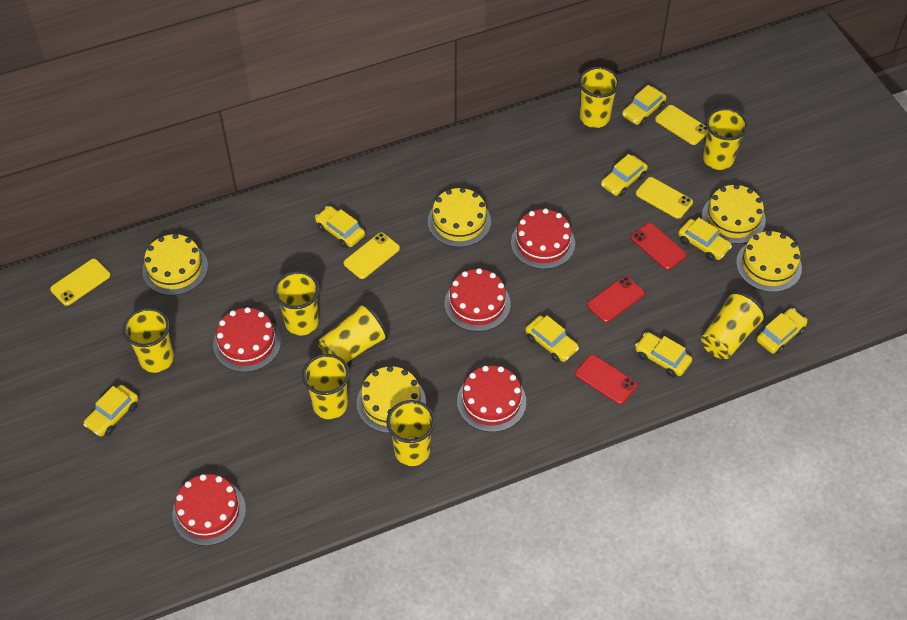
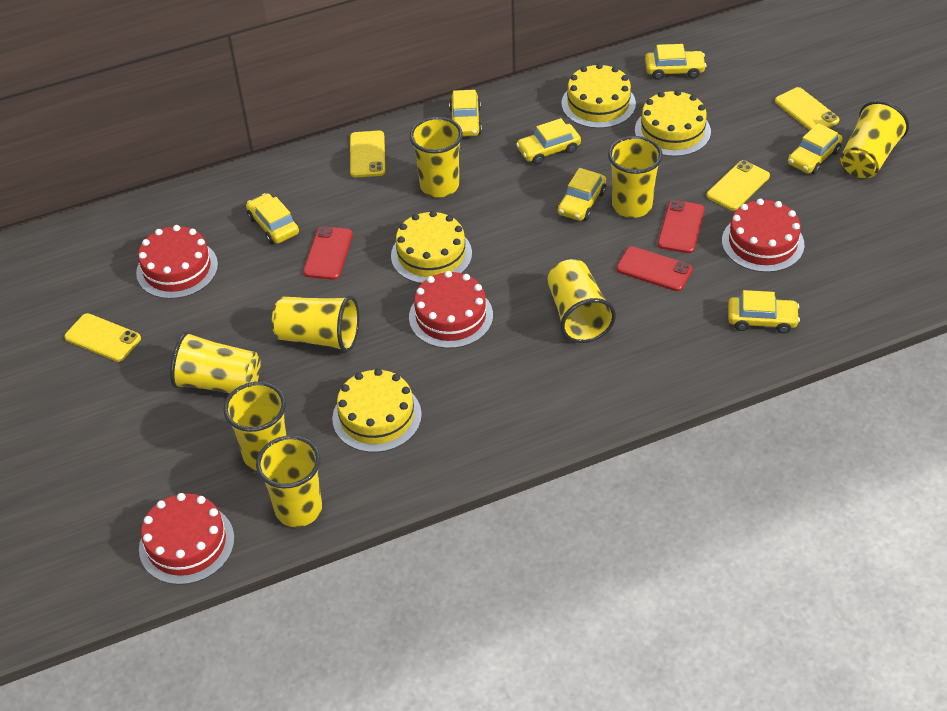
red cake: 5 -> 4
yellow cake: 5 -> 4
yellow car: 8 -> 7

